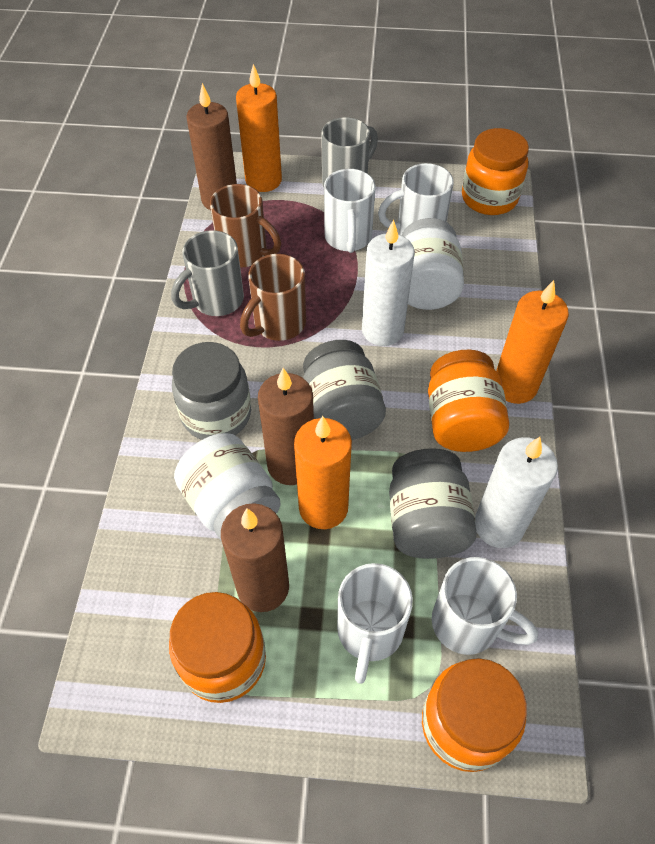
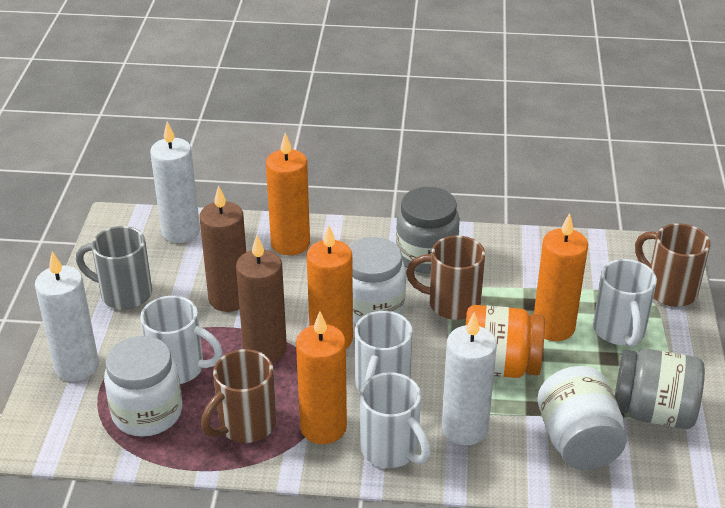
brown candle: 3 -> 2
brown mug: 2 -> 3
grey jar: 3 -> 2
grey mug: 2 -> 1
orange candle: 3 -> 4
orange jar: 4 -> 1
white candle: 2 -> 3
white jar: 2 -> 3

